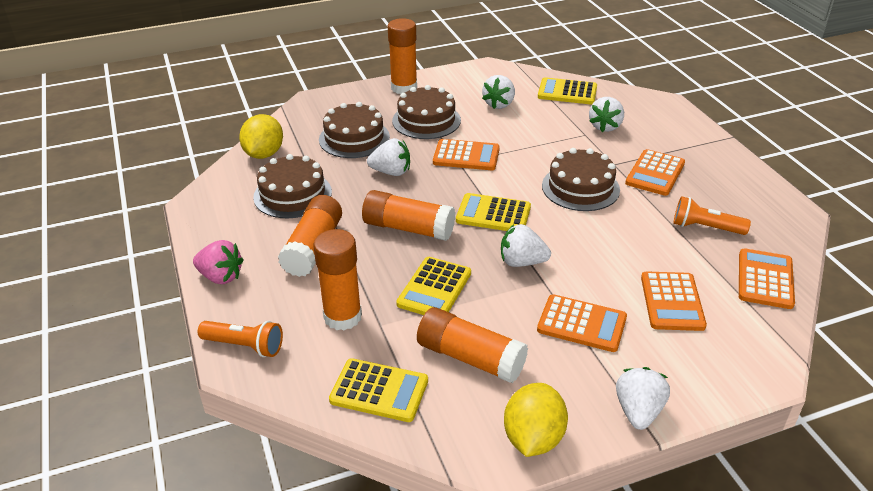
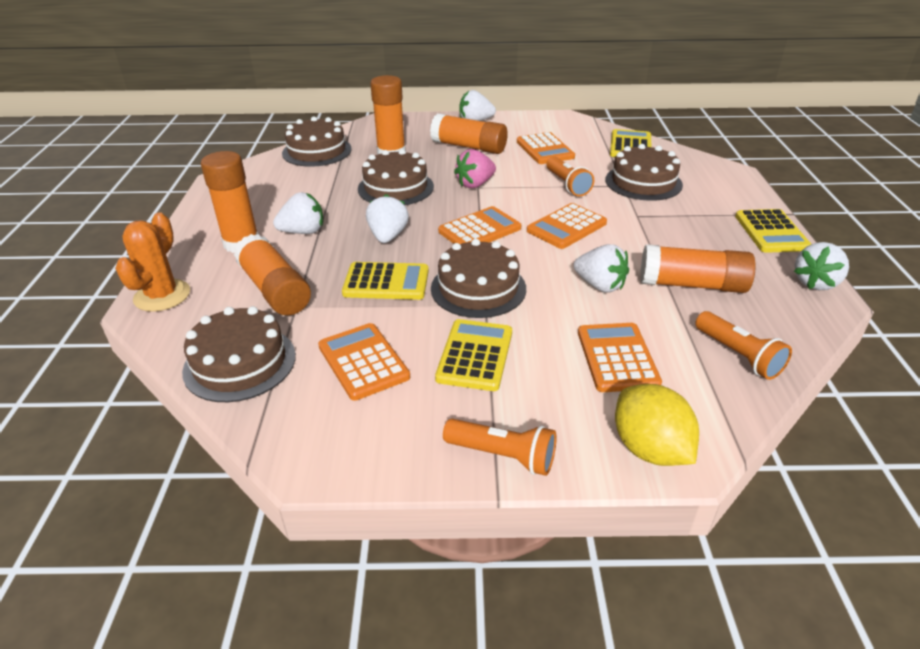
brown cake: 4 -> 5
orange cactus: 0 -> 1
orange flashlight: 2 -> 3
yellow lemon: 2 -> 1

